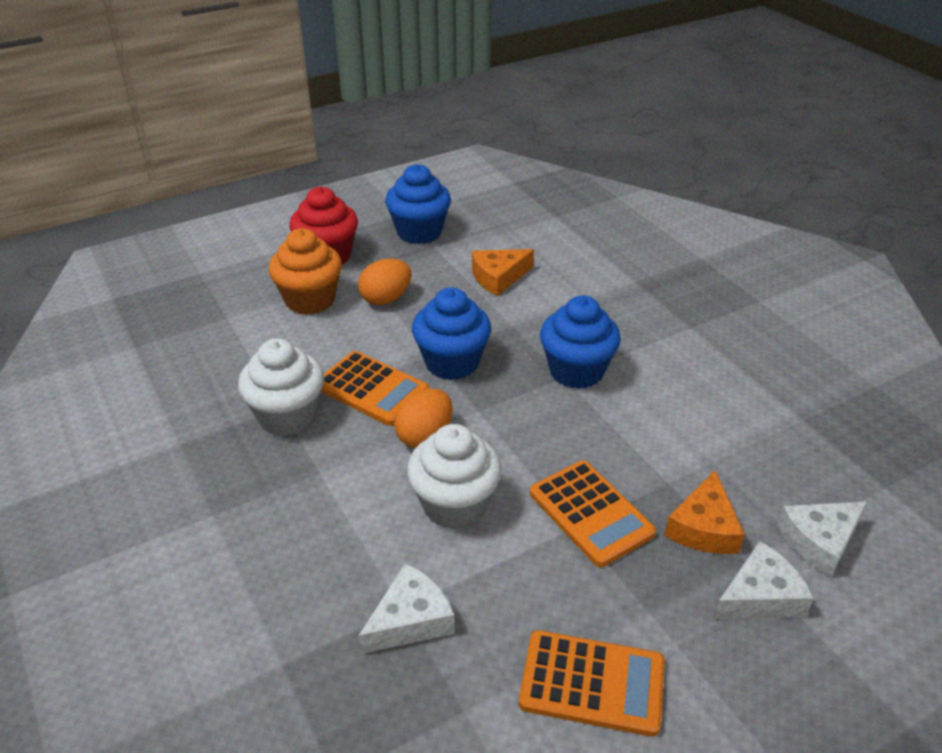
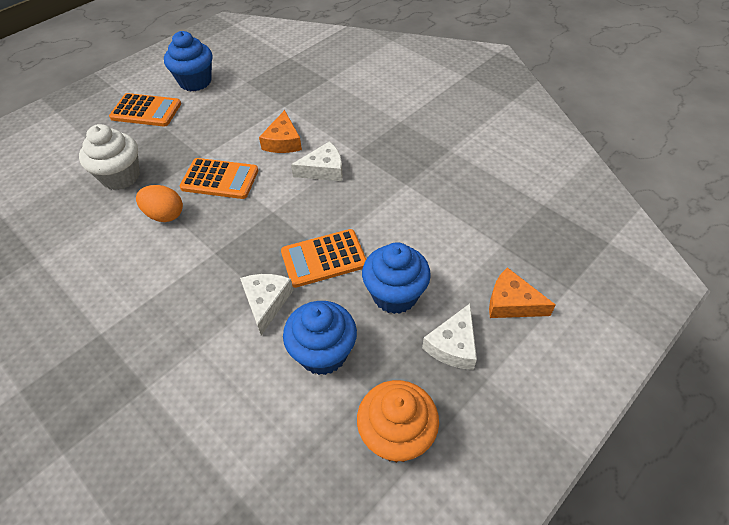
orange egg: 2 -> 1
red cupcake: 1 -> 0
white cupcake: 2 -> 1

